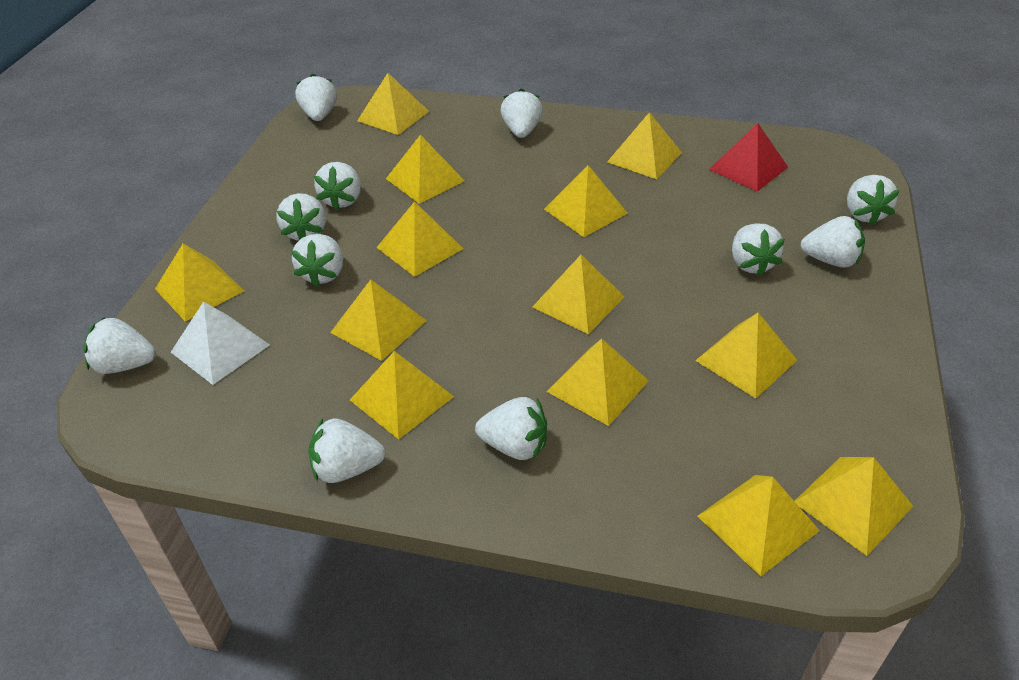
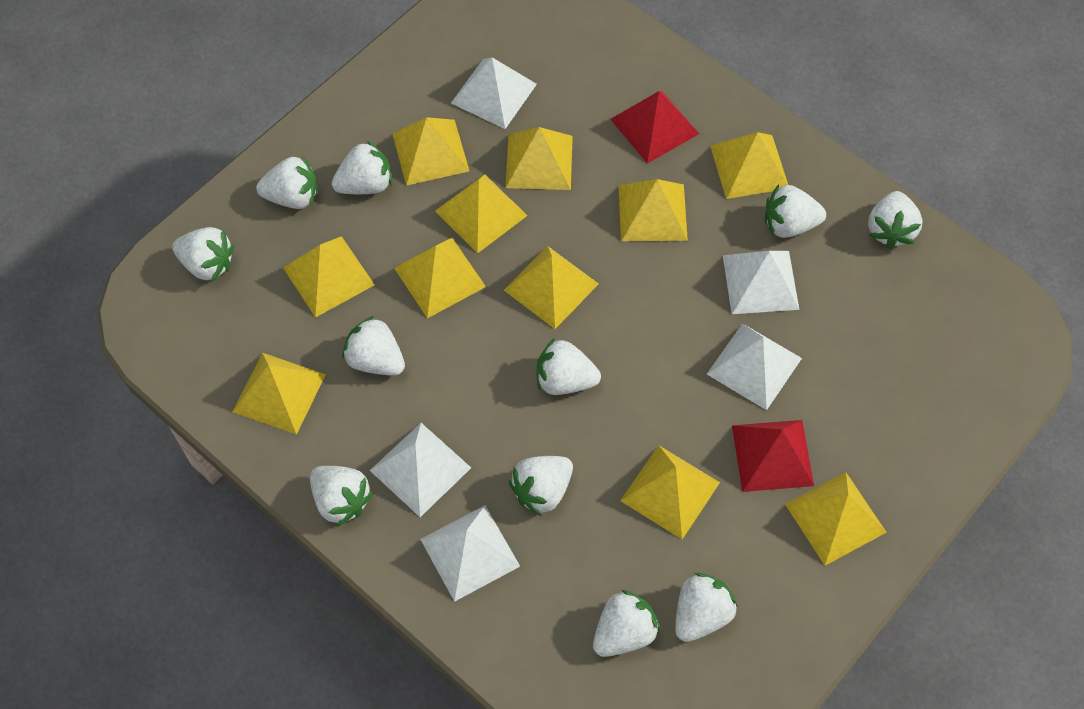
red pyramid: 1 -> 2
white pyramid: 1 -> 5
yellow pyramid: 13 -> 11

